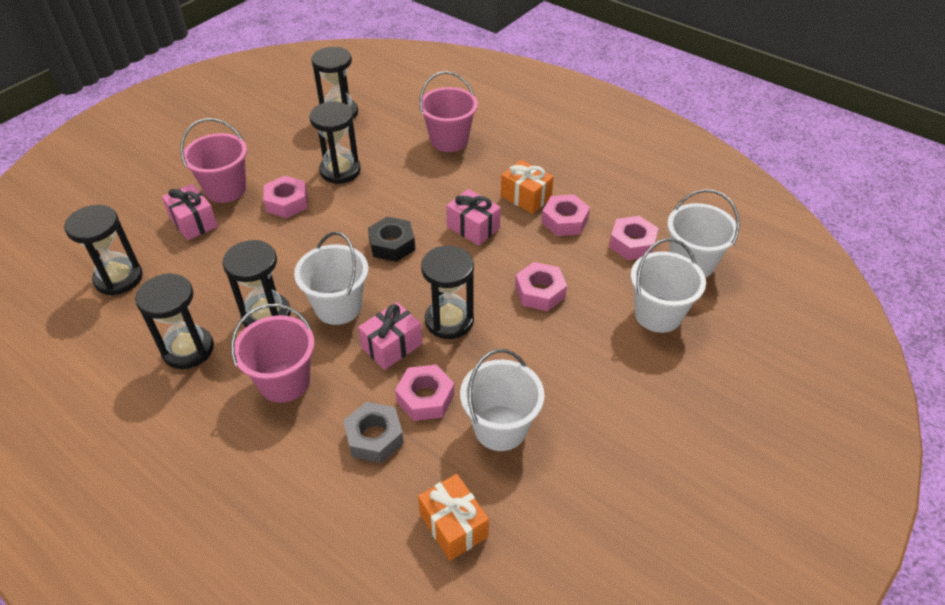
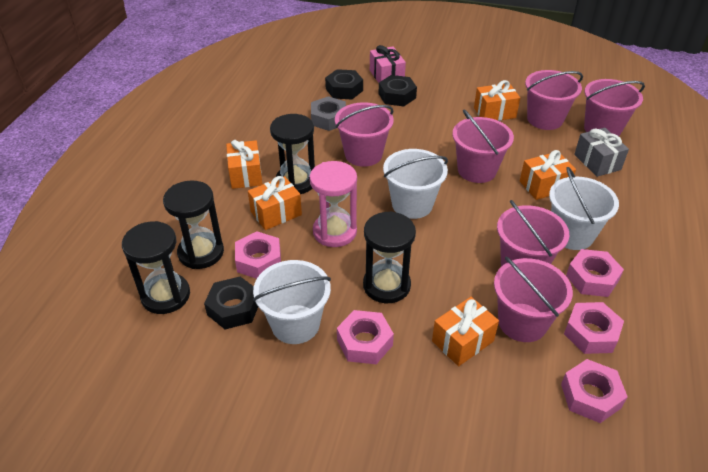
black hourglass: 6 -> 4
black nut: 1 -> 3
grey gift: 0 -> 1
orange gift: 2 -> 5
pink bucket: 3 -> 6
pink gift: 3 -> 1
pink hourglass: 0 -> 1
white bucket: 4 -> 3

